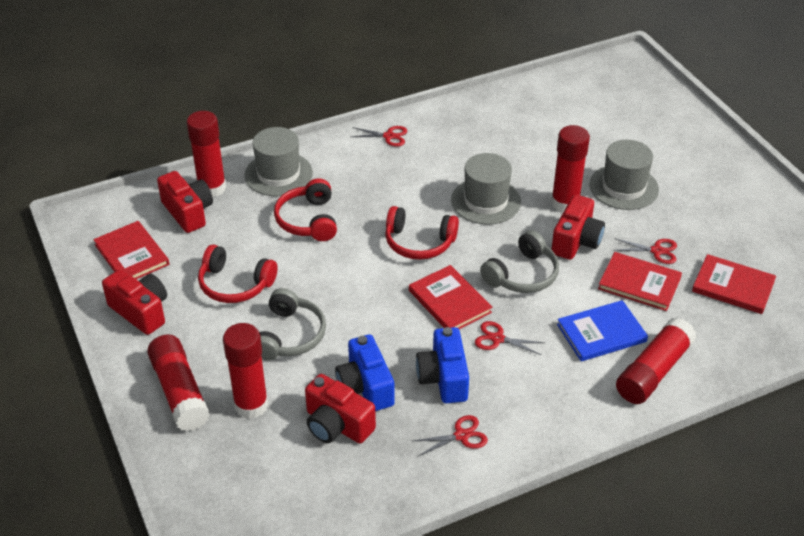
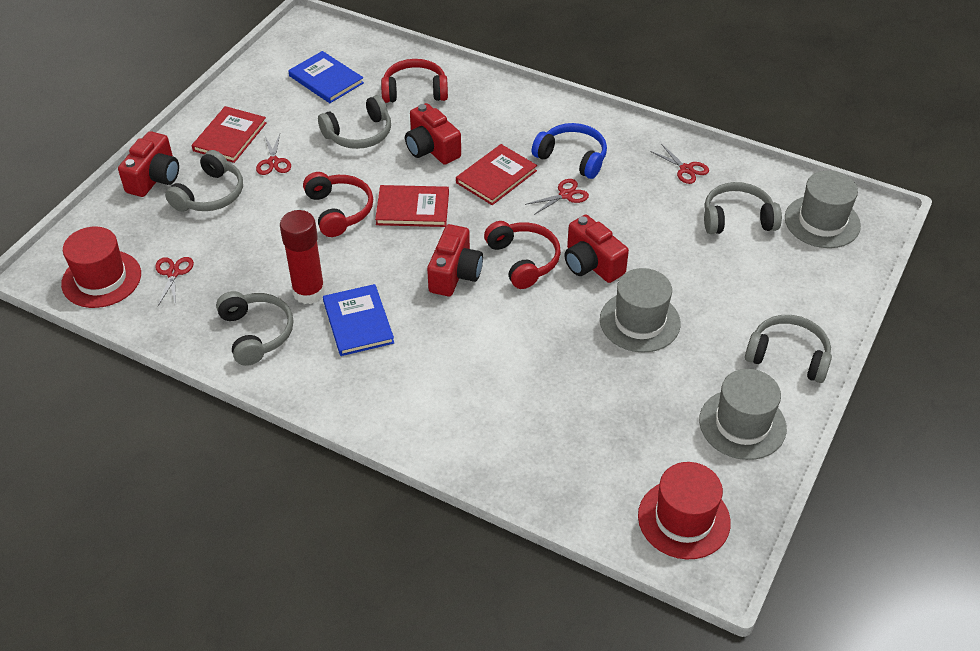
blue book: 1 -> 2
blue camera: 2 -> 0
blue headphones: 0 -> 1
grey headphones: 2 -> 5
red book: 4 -> 3
red glue stick: 5 -> 1
red hat: 0 -> 2

